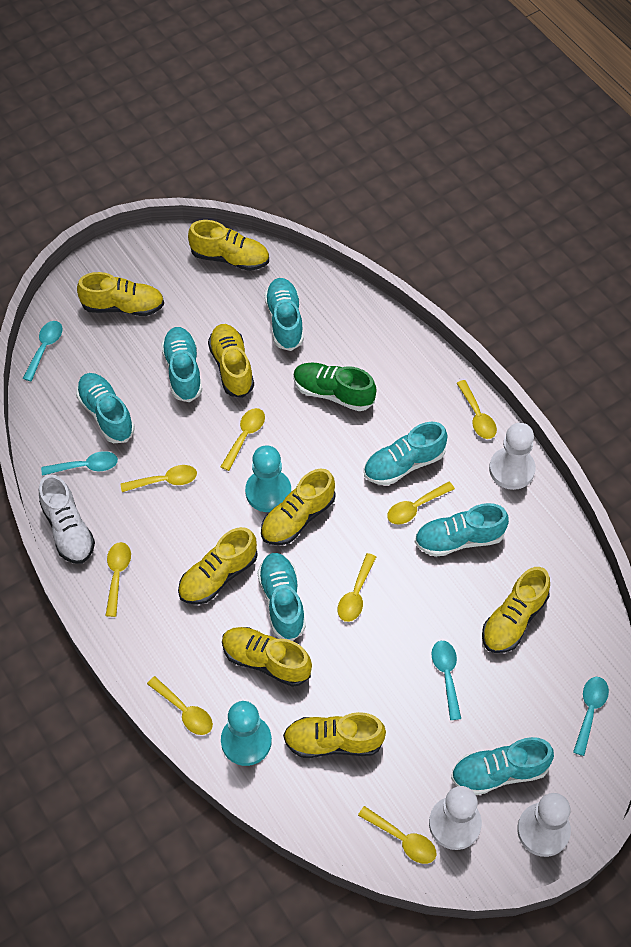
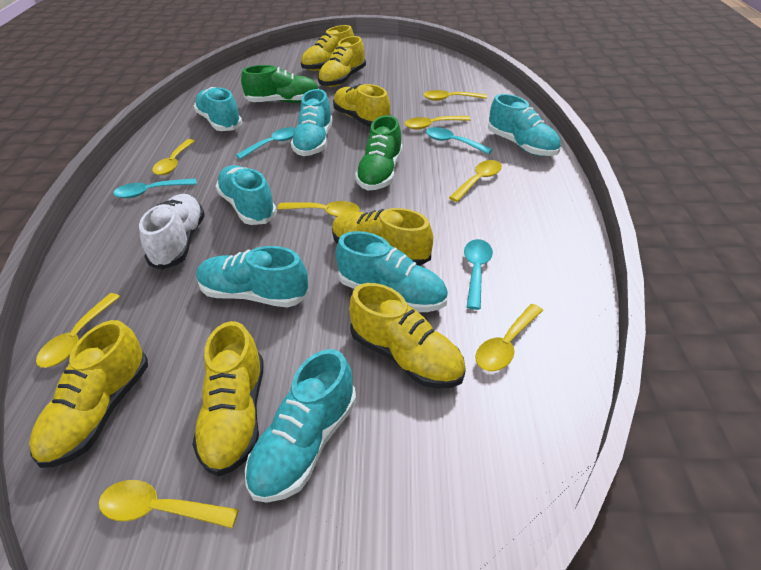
green shoe: 1 -> 2
turquoise pawn: 2 -> 0
white pawn: 3 -> 0
yellow shoe: 8 -> 7

